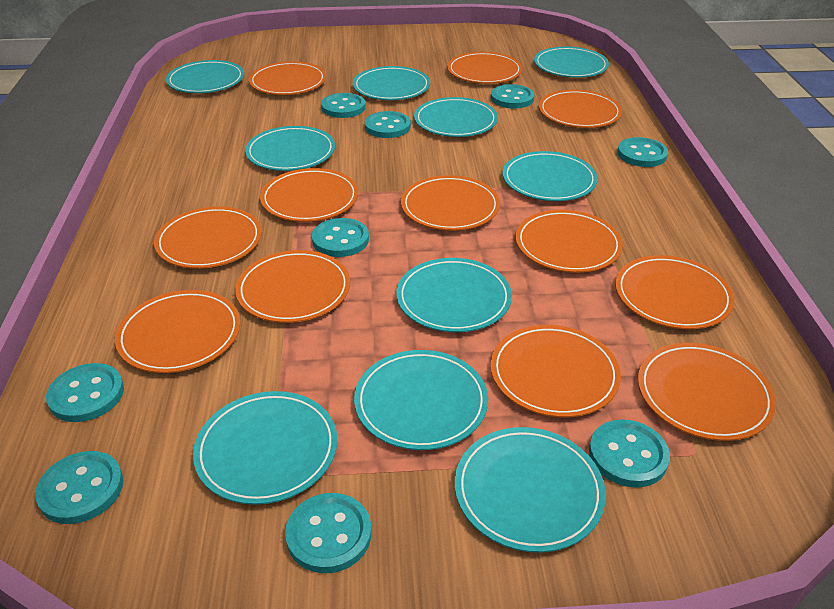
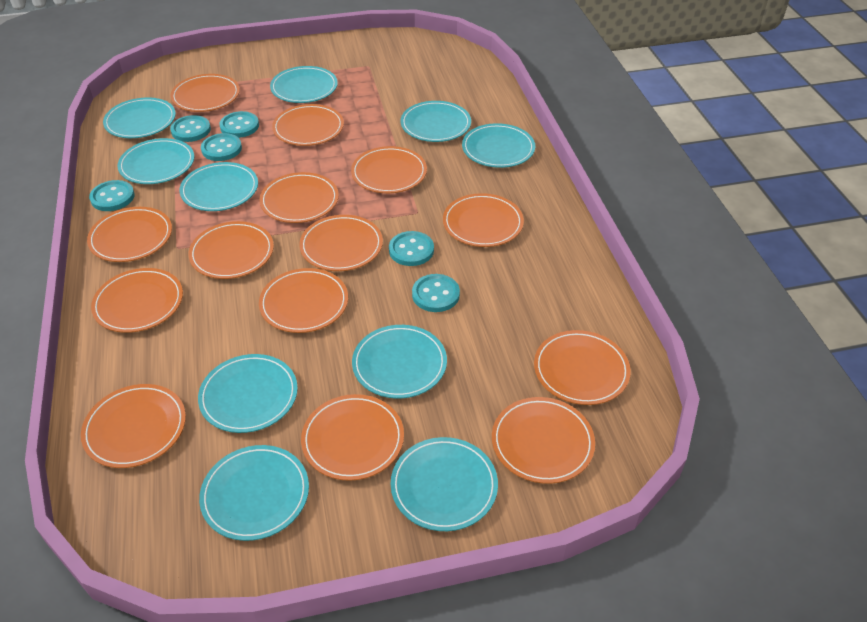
orange plate: 12 -> 14
turquoise button: 9 -> 6

